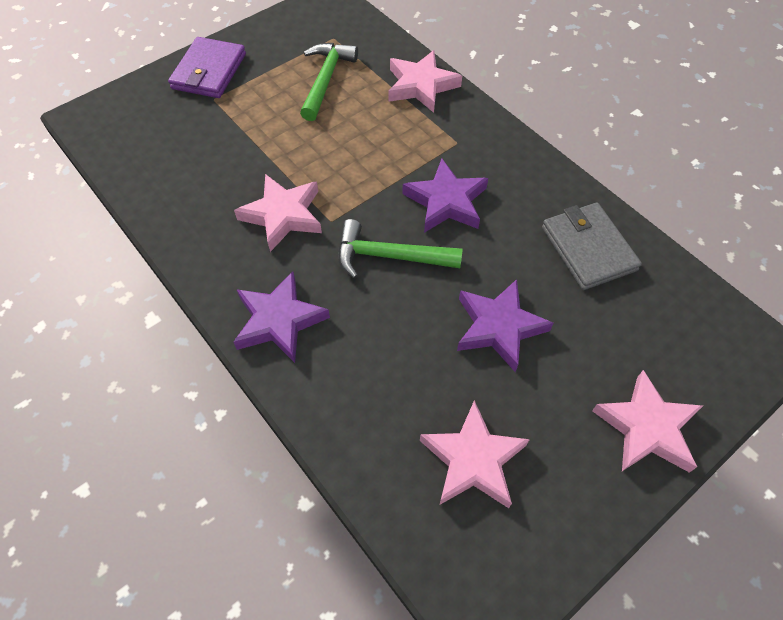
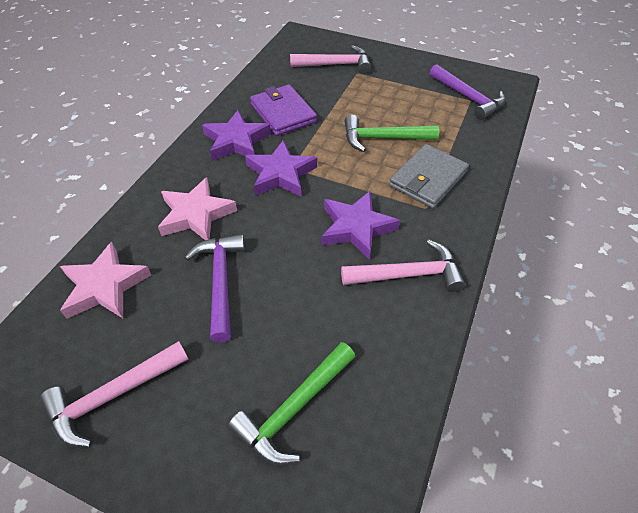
pink hammer: 0 -> 3
pink star: 4 -> 2
purple hammer: 0 -> 2

